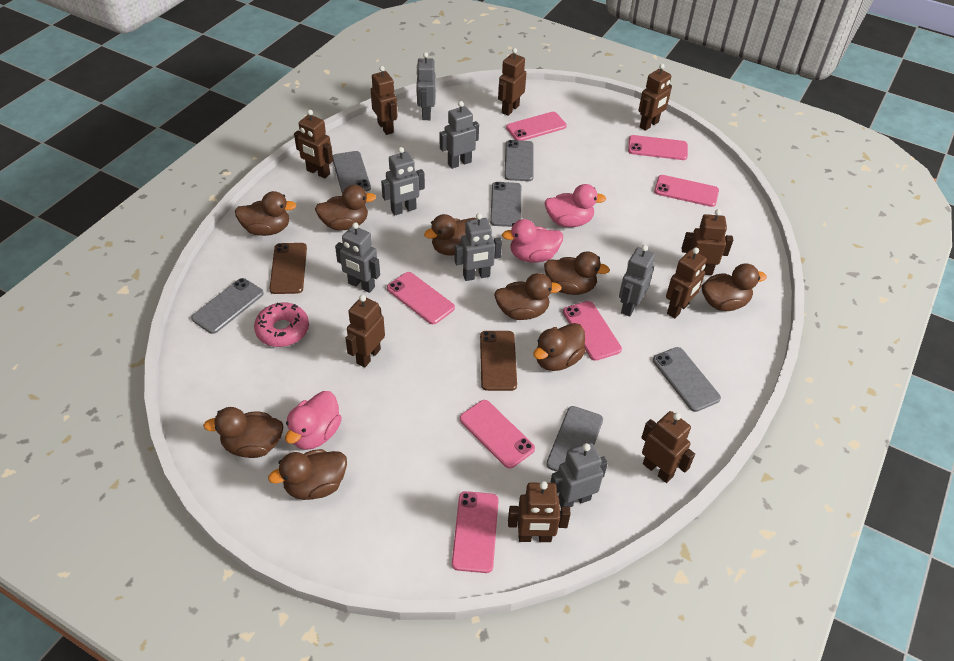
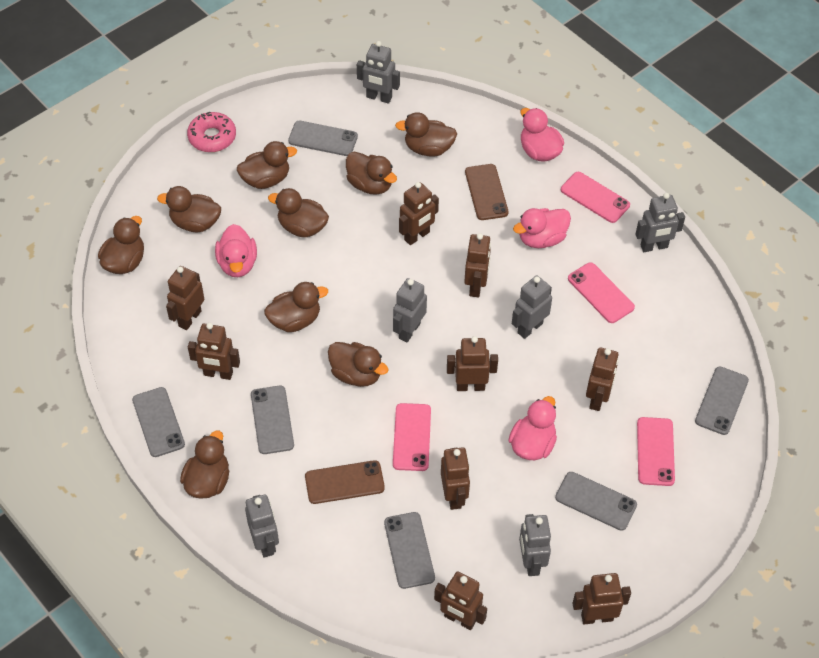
grey robot: 7 -> 6
pink duck: 3 -> 4
pink phone: 7 -> 4

